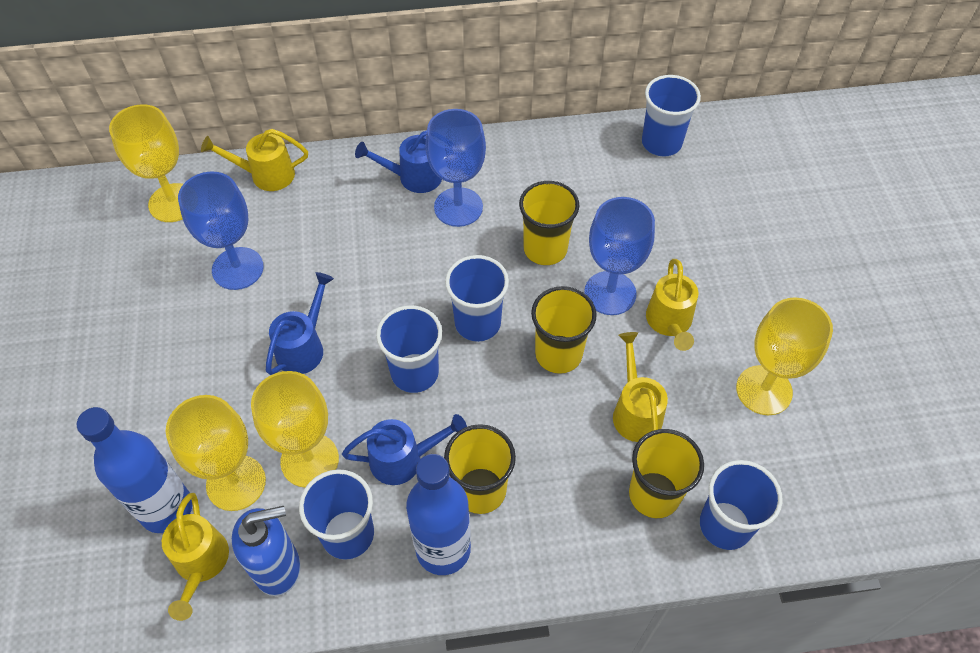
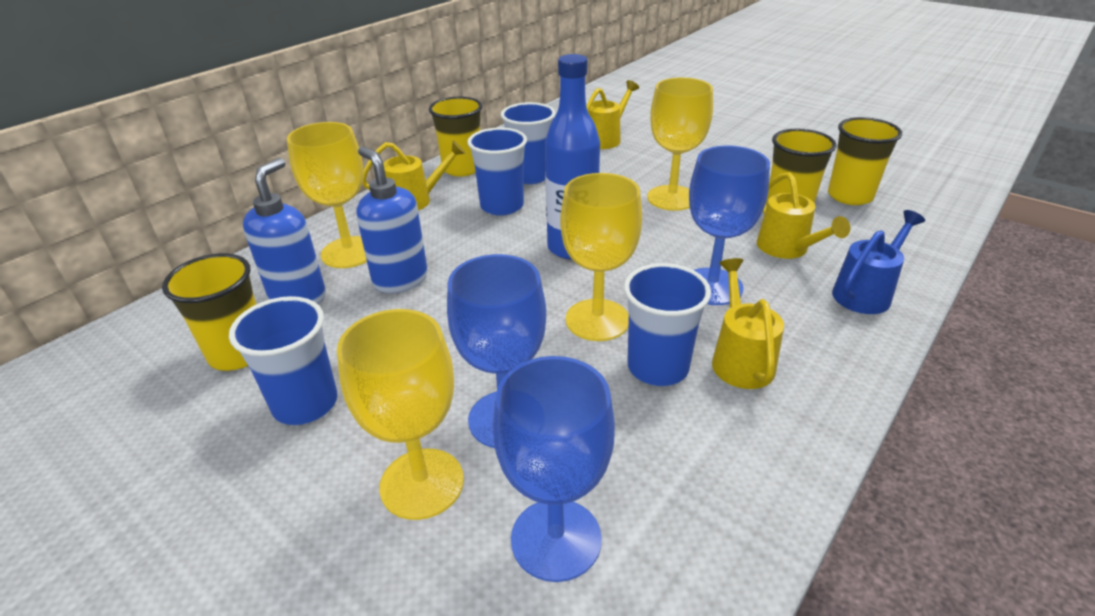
blue bottle: 2 -> 1
blue cup: 5 -> 4
blue soap dispenser: 1 -> 2
blue watering can: 3 -> 1

